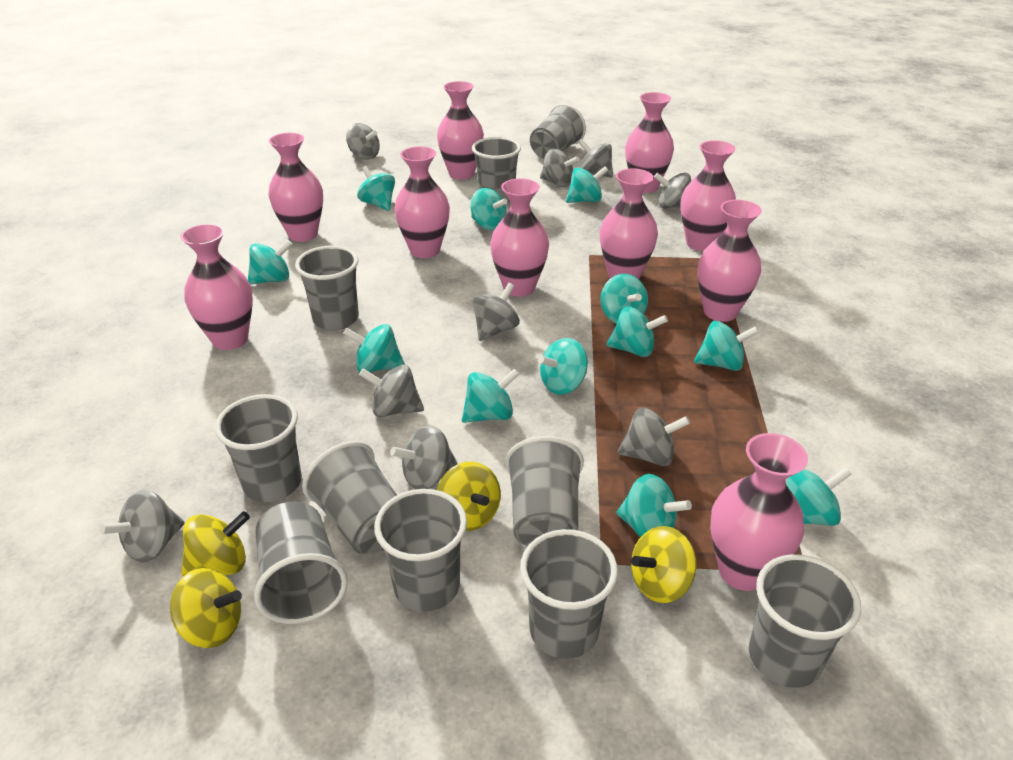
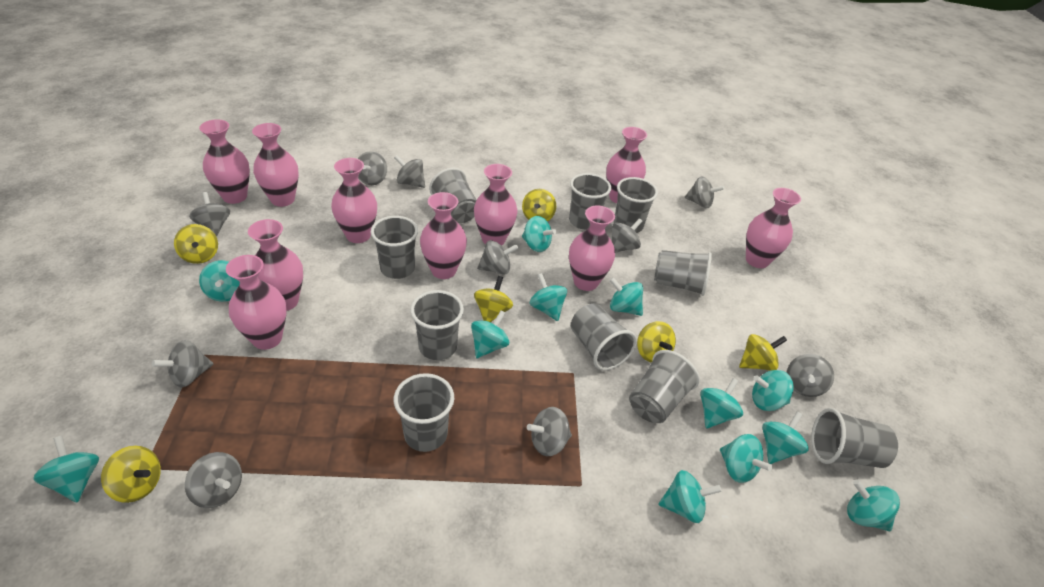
grey spinning top: 9 -> 10
yellow spinning top: 4 -> 6

